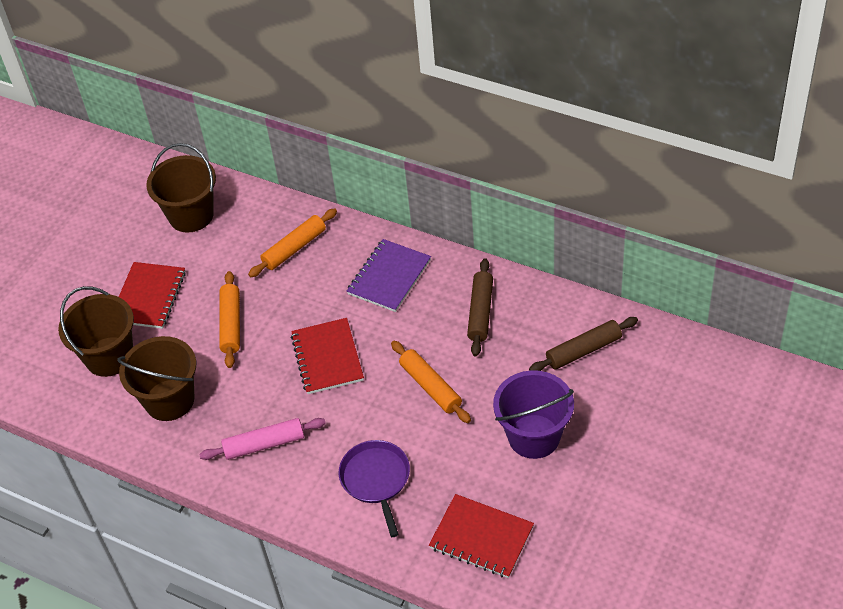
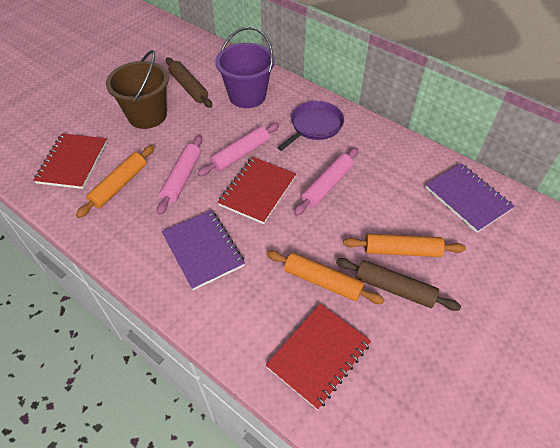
brown bucket: 3 -> 1
pink rolling pin: 1 -> 3
purple notebook: 1 -> 2

